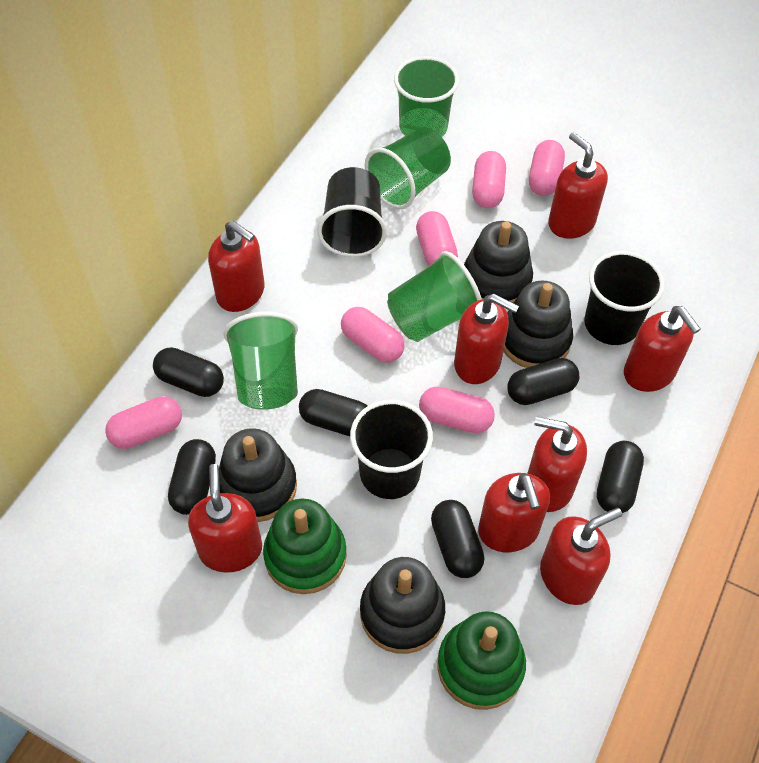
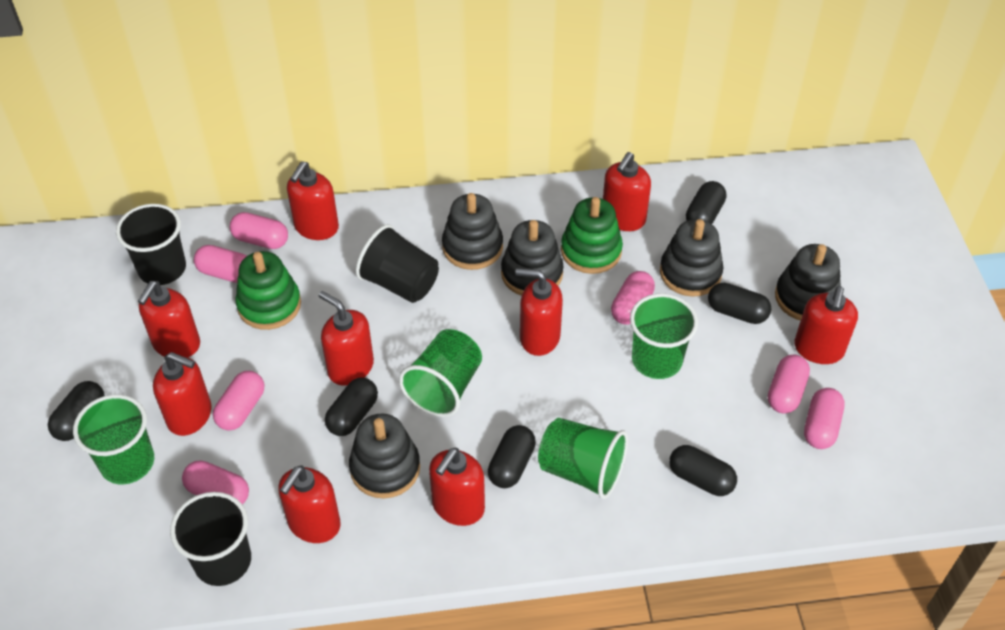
black stacking toy: 4 -> 5
pink capsule: 6 -> 7
red soap dispenser: 8 -> 9

